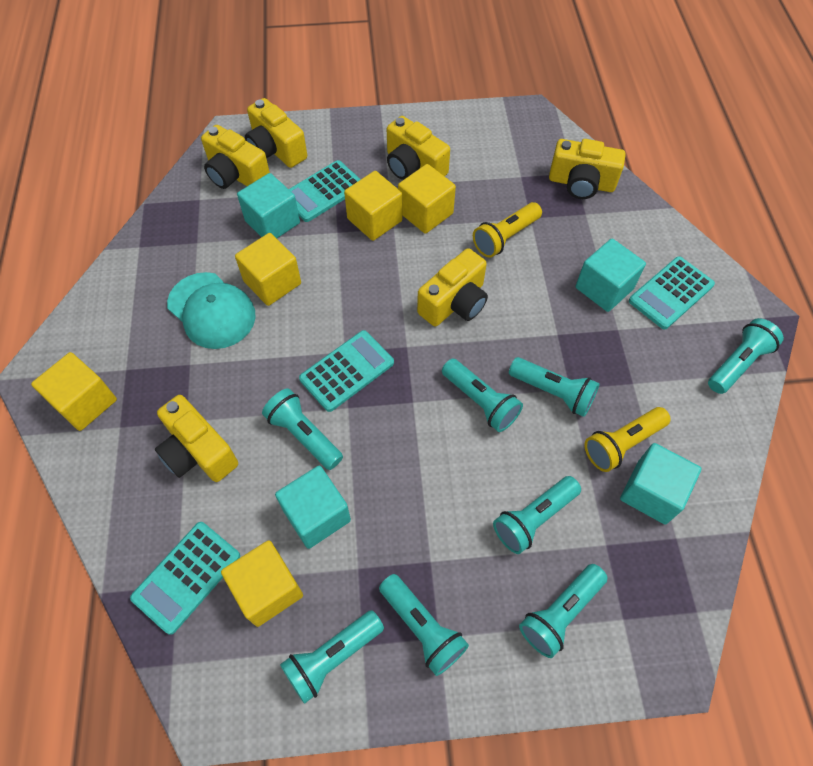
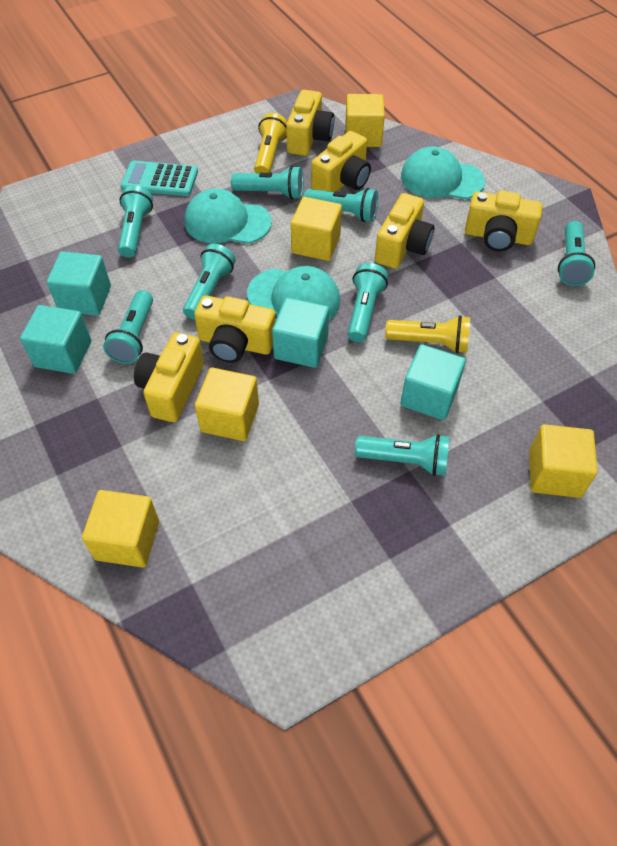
turquoise calculator: 4 -> 1
turquoise cap: 1 -> 3

